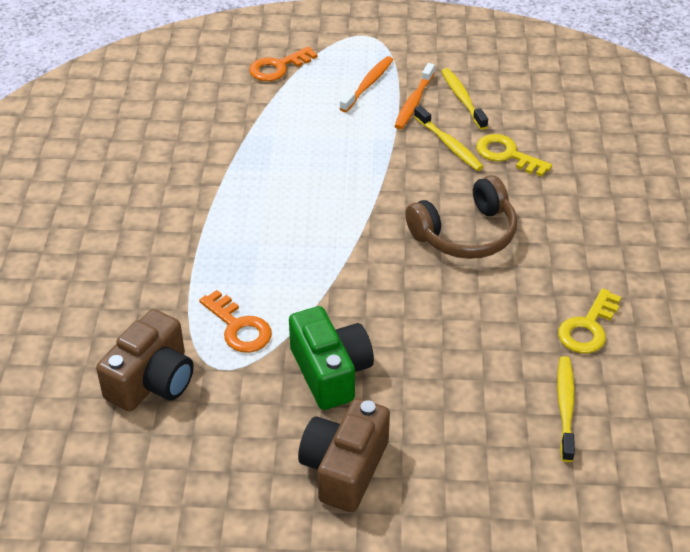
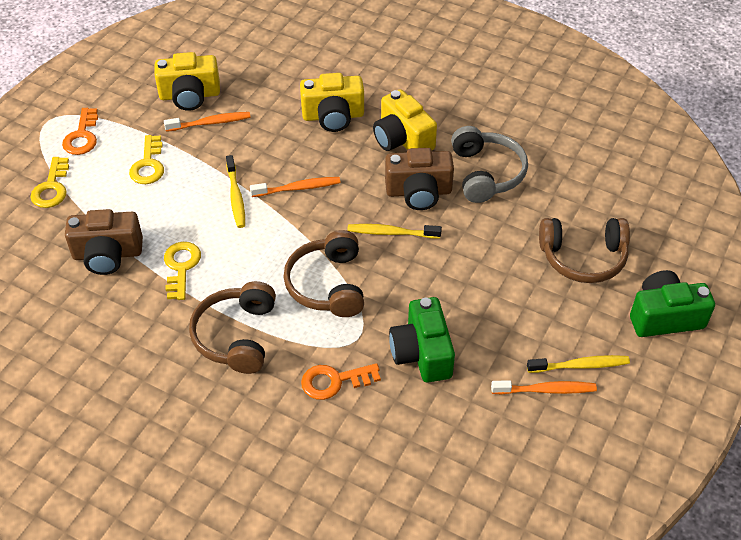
brown headphones: 1 -> 3
green camera: 1 -> 2
grey headphones: 0 -> 1
orange toothbrush: 2 -> 3
yellow camera: 0 -> 3
yellow key: 2 -> 3

